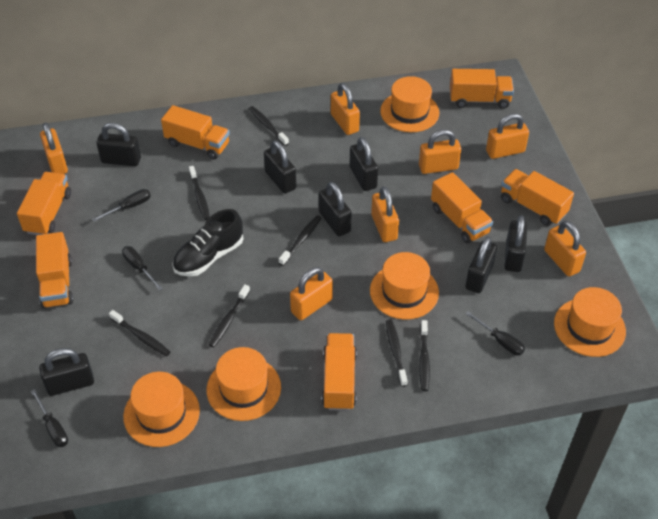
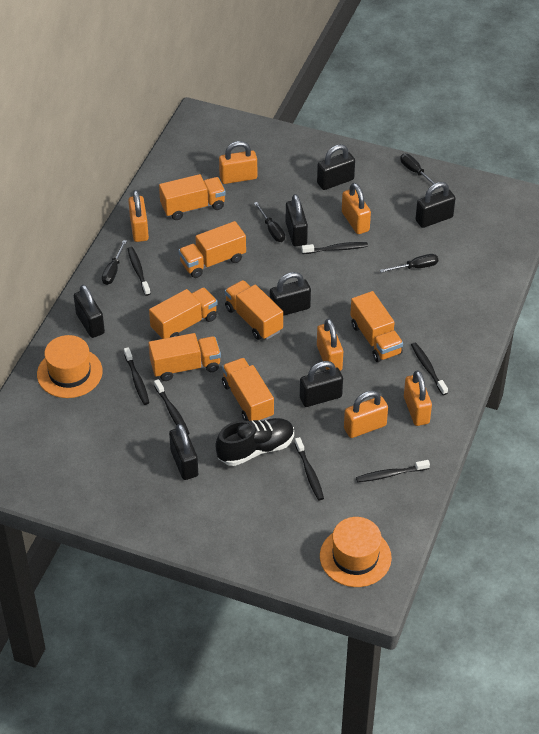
orange hat: 5 -> 2
orange padlock: 7 -> 6

